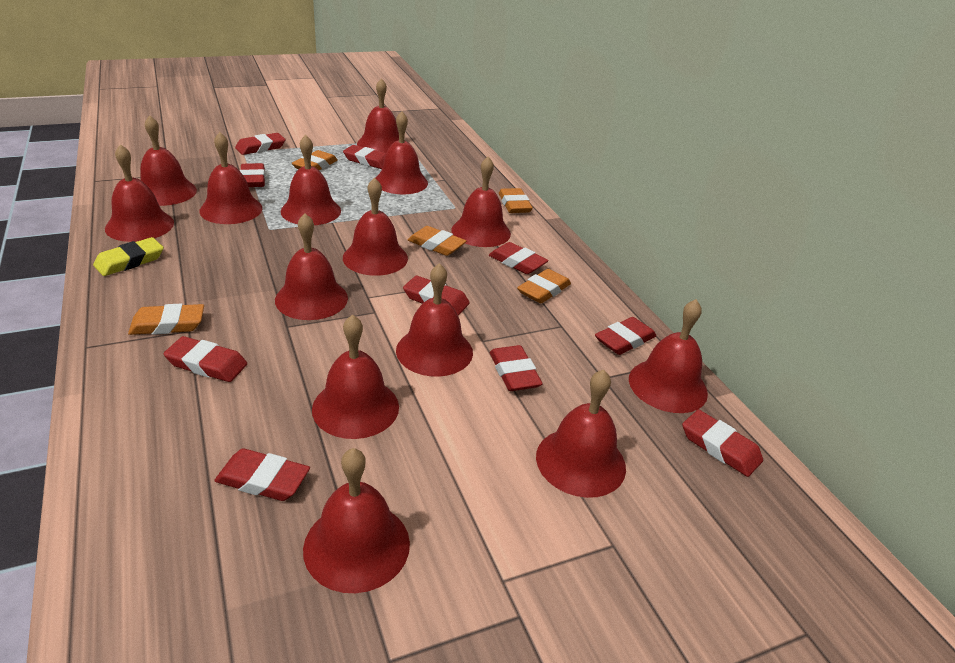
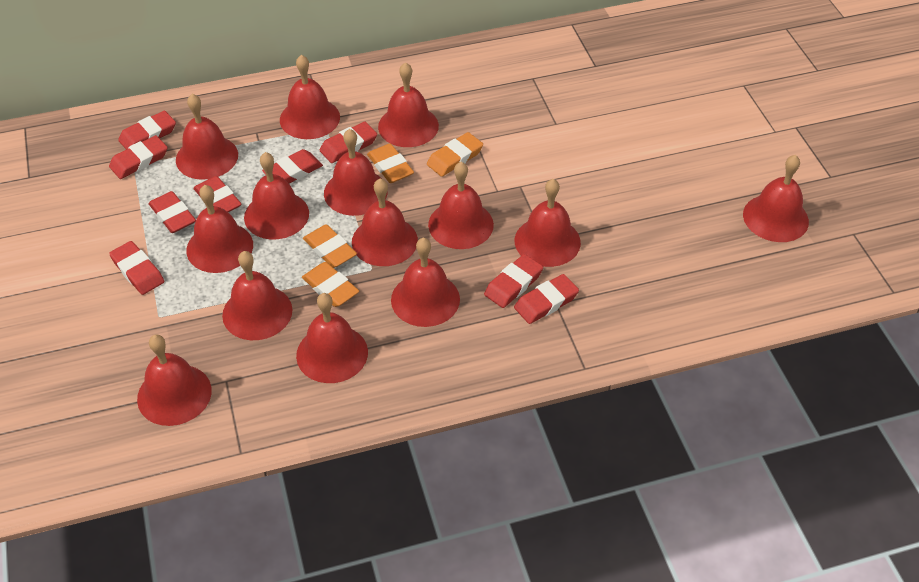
orange eraser: 5 -> 4
red eraser: 10 -> 9
yellow eraser: 1 -> 0

